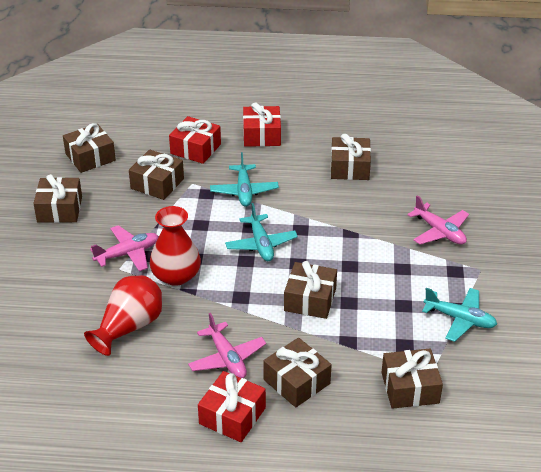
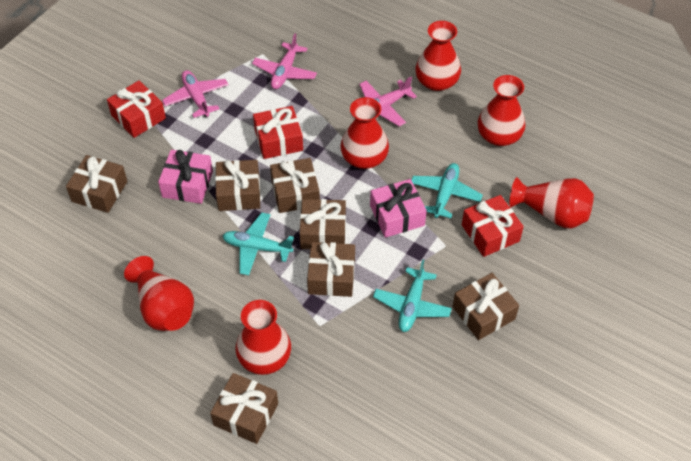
pink gift: 0 -> 2
red vase: 2 -> 6

